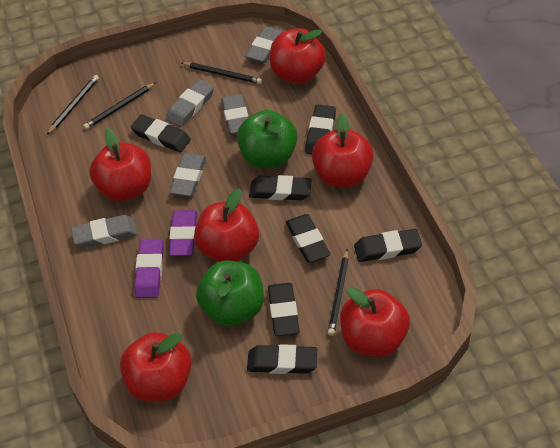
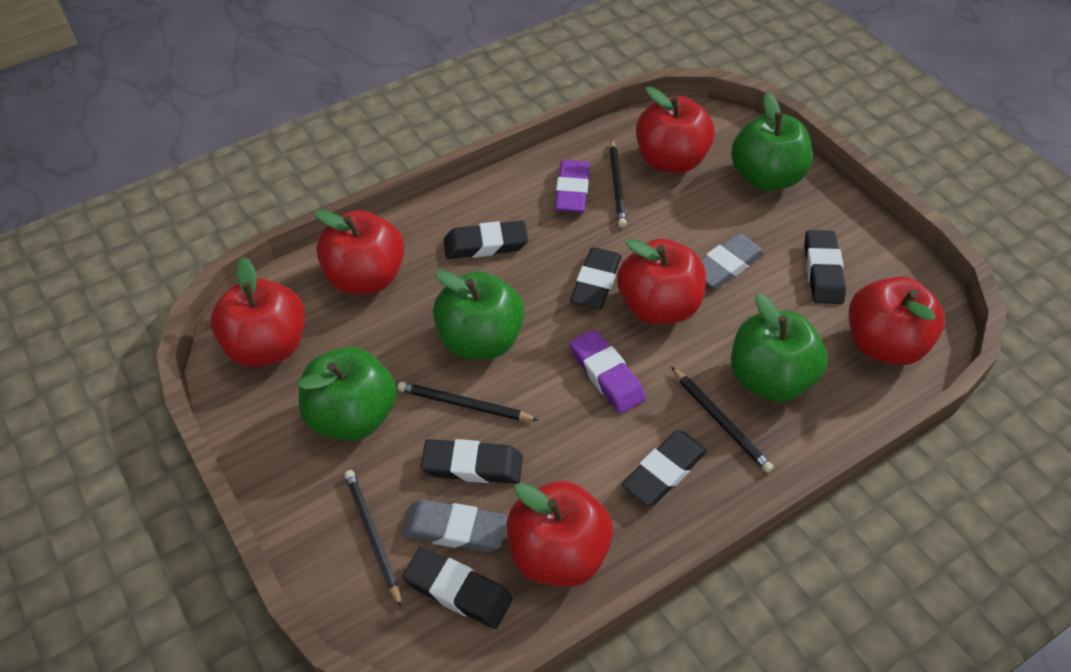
black eraser: 7 -> 6
green apple: 2 -> 4
grey eraser: 5 -> 2

